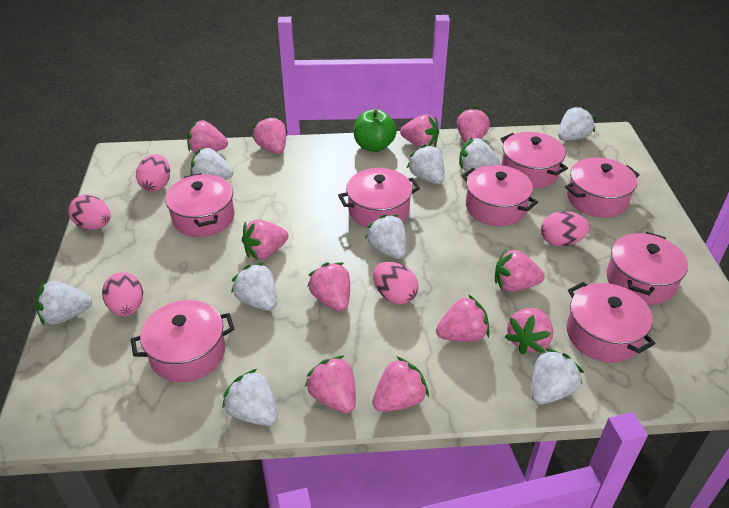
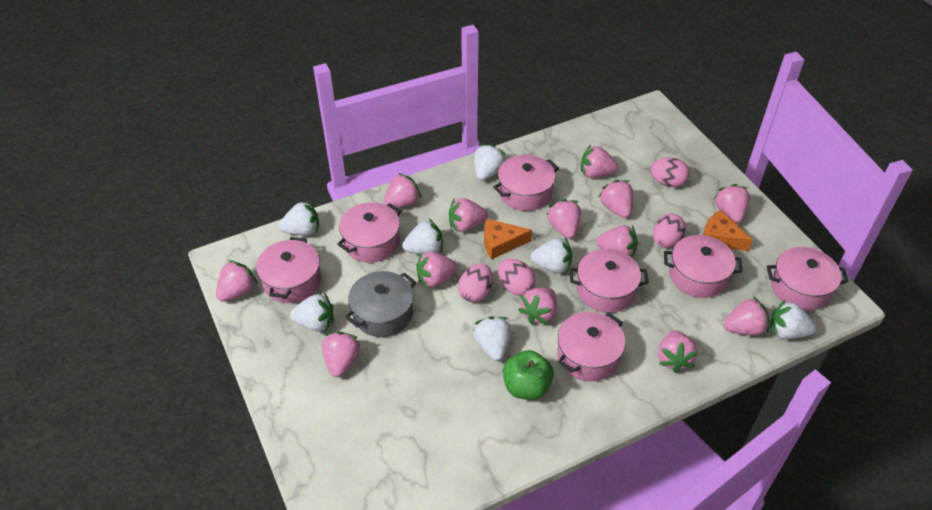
grey pot: 0 -> 1
orange cheese: 0 -> 2
pink egg: 5 -> 4
pink pot: 8 -> 7
pink strawberry: 11 -> 13
white strawberry: 9 -> 7

